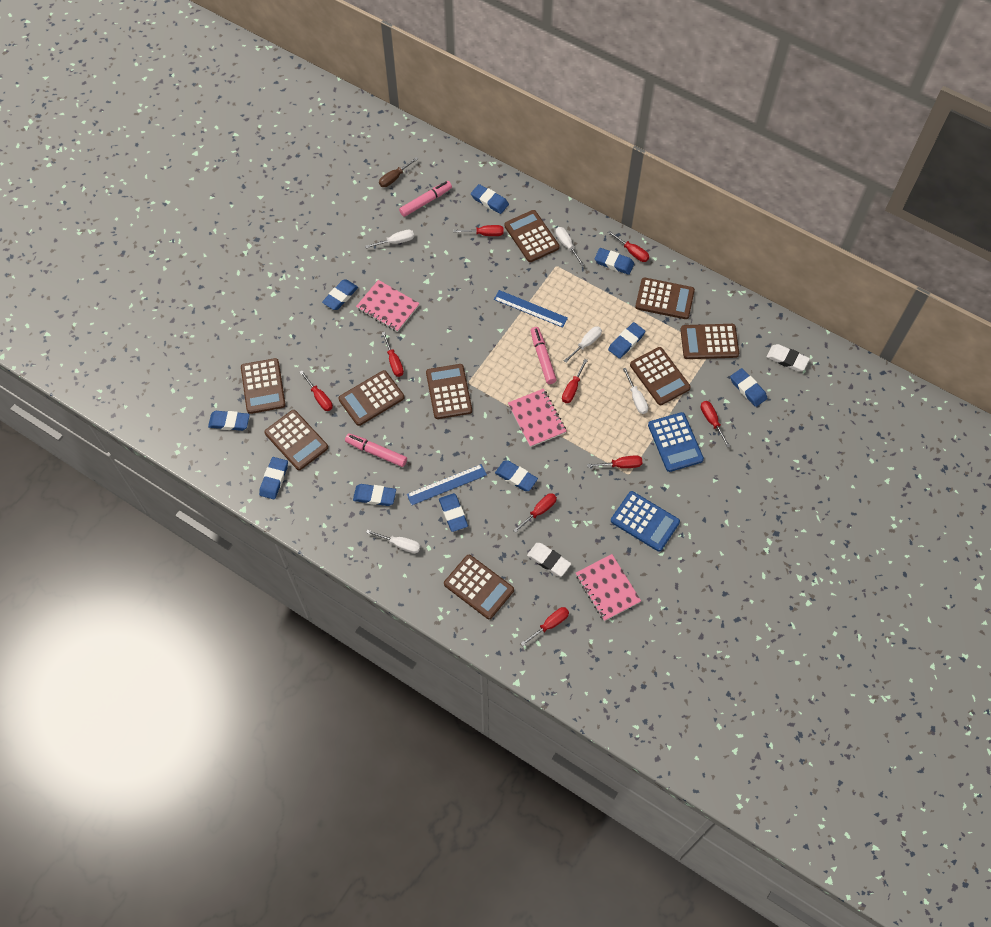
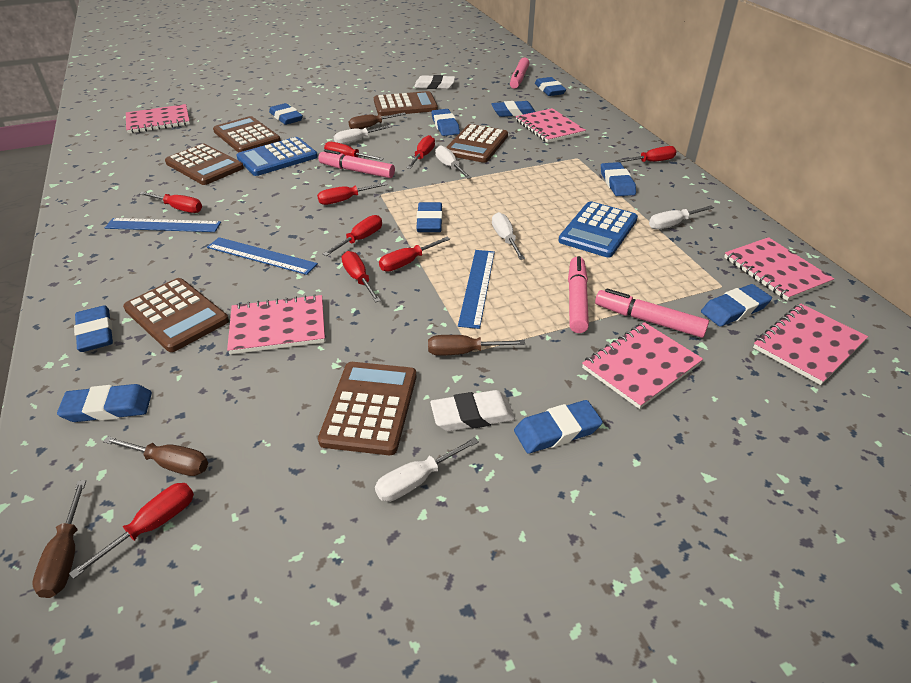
blue ruler: 2 -> 3
brown calculator: 9 -> 6
brown screwdriver: 1 -> 4
pink marker: 3 -> 4
pink notebook: 3 -> 6

